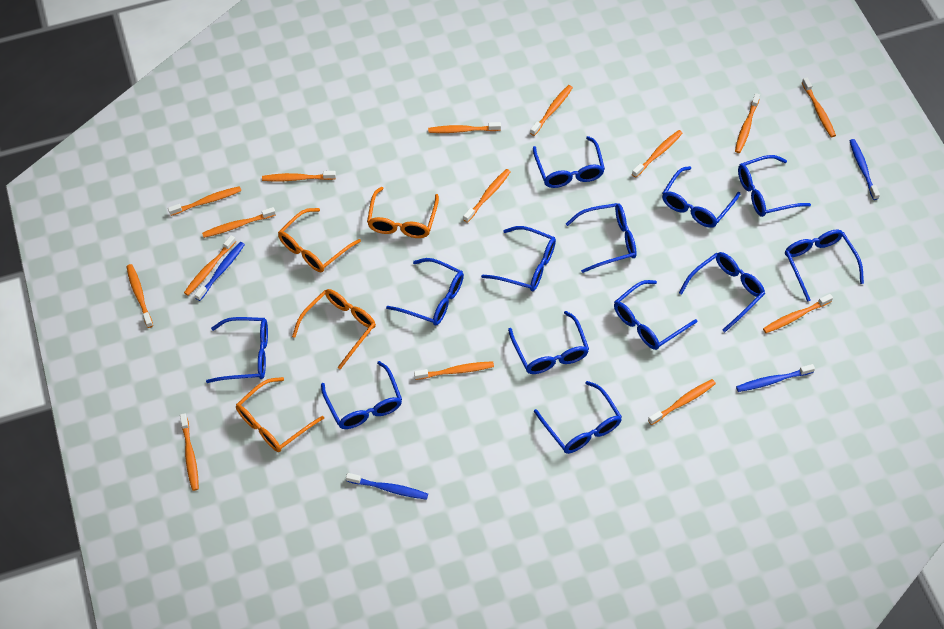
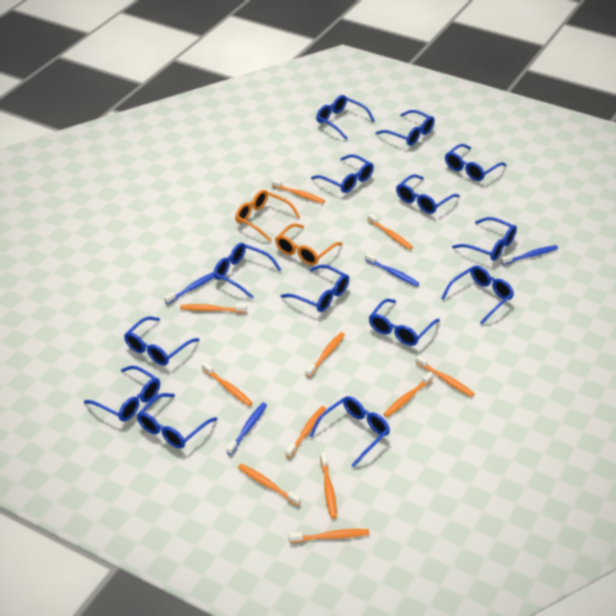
blue glasses: 13 -> 14
orange glasses: 4 -> 2
orange toothbrush: 15 -> 11

